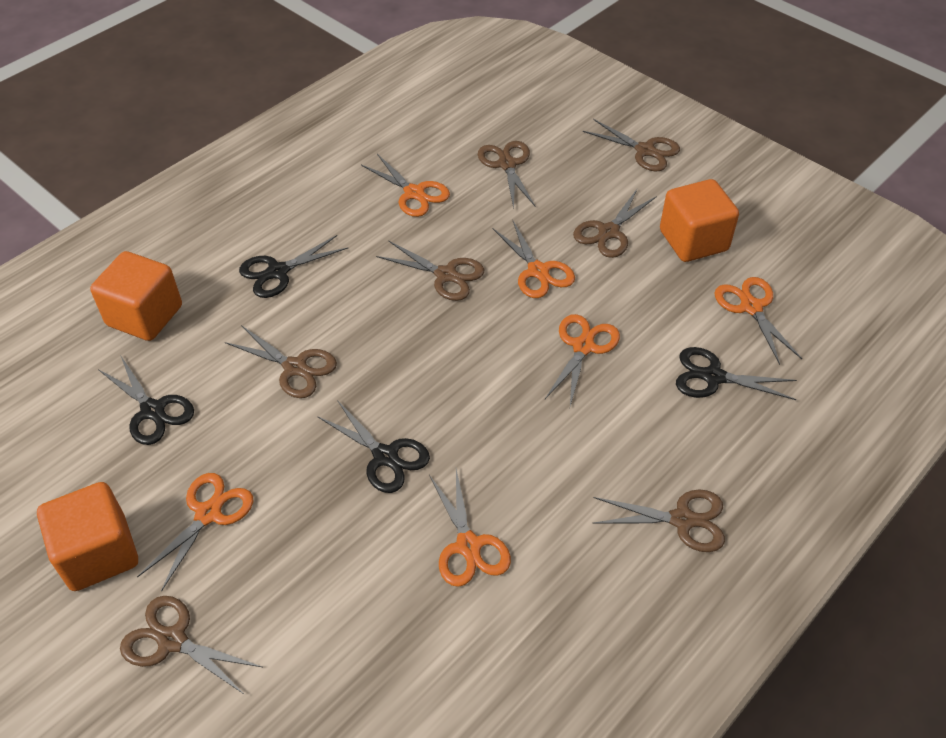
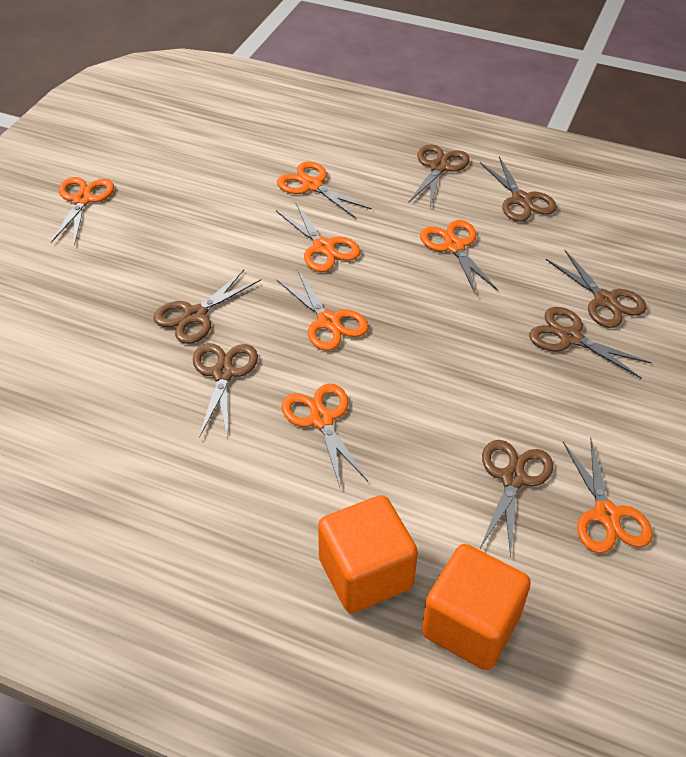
black scissors: 4 -> 0
orange cube: 3 -> 2
orange scissors: 6 -> 7

